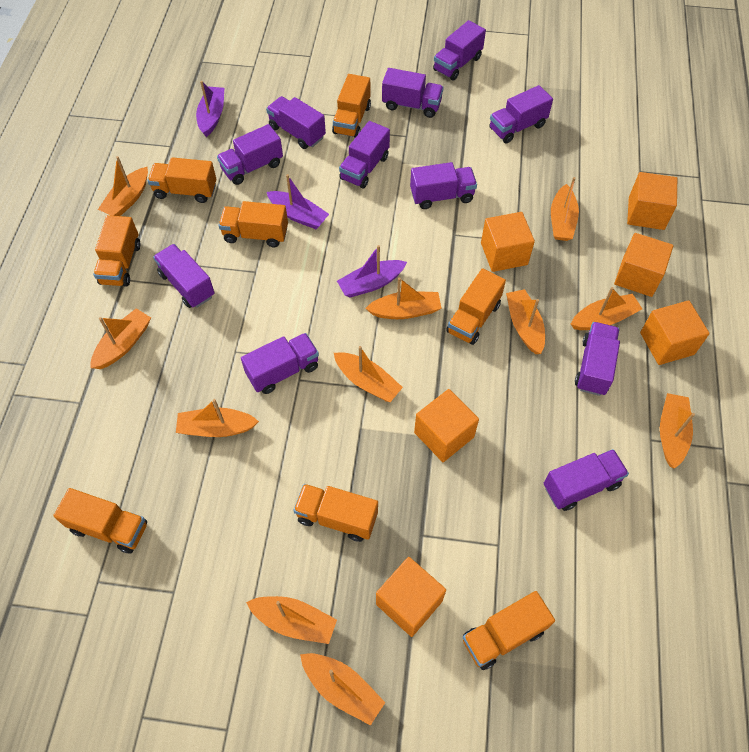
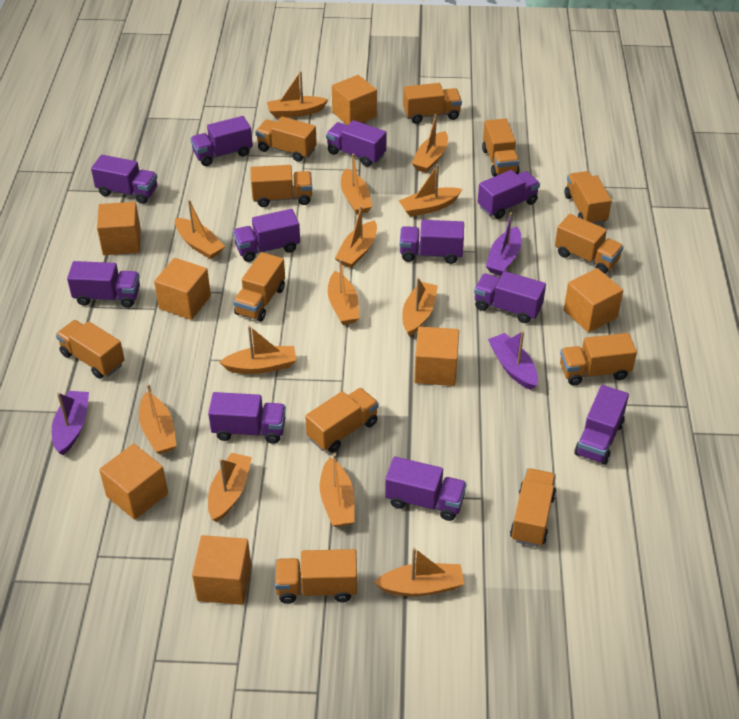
orange boat: 11 -> 13
orange cube: 6 -> 7
orange truck: 8 -> 12

